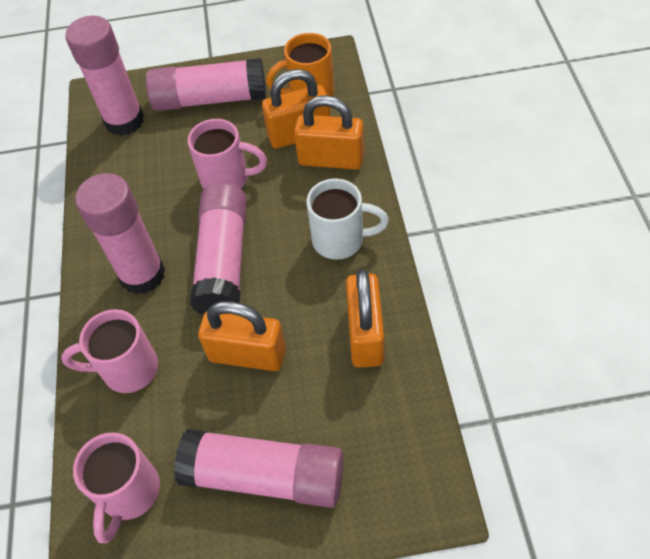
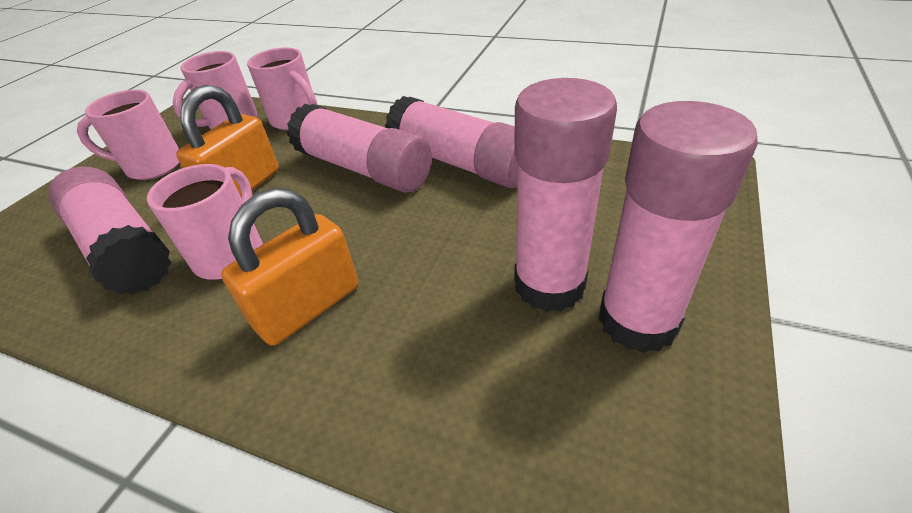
orange mug: 1 -> 0
orange padlock: 4 -> 2
pink mug: 3 -> 4
white mug: 1 -> 0

